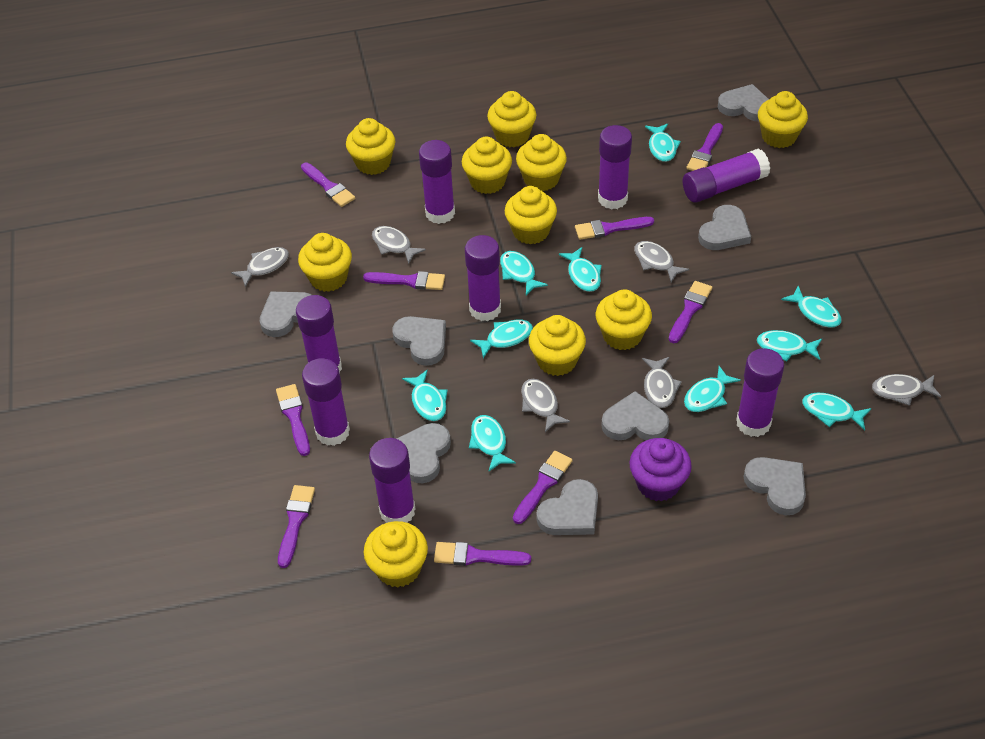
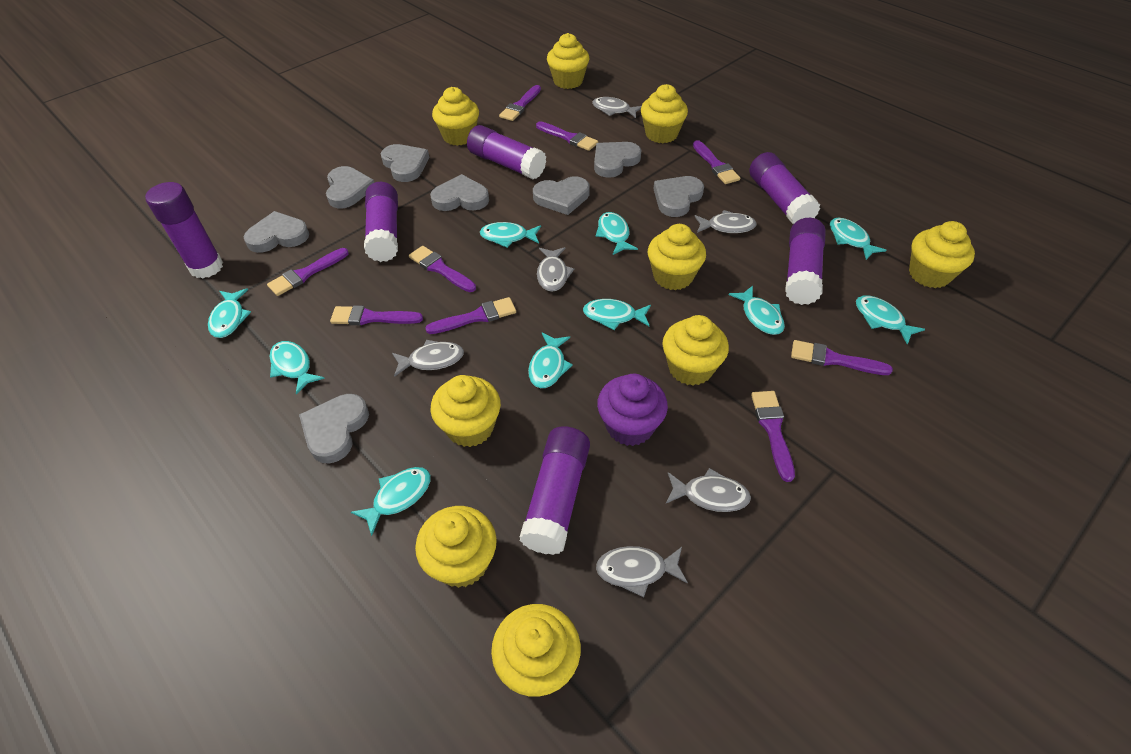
purple glue stick: 8 -> 6
yellow cupcake: 10 -> 9

